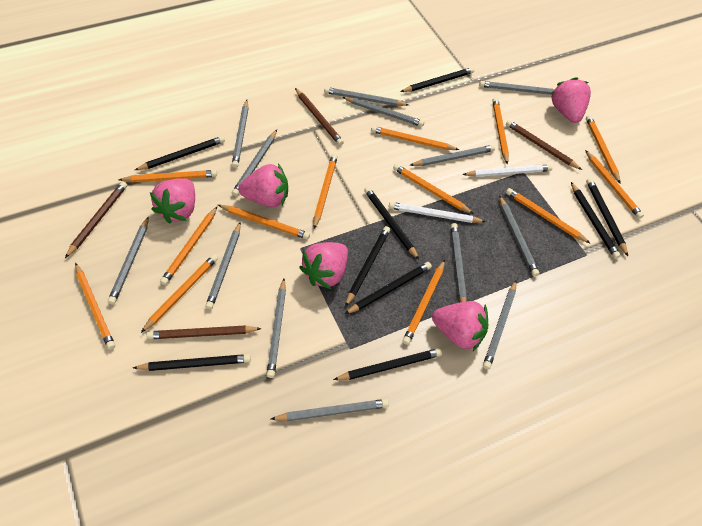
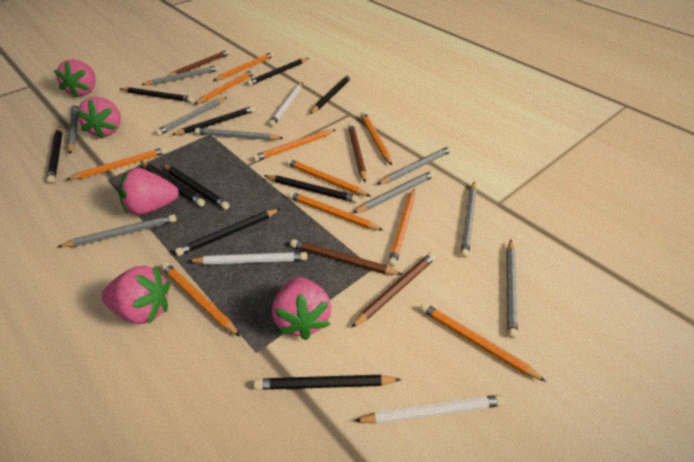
black pencil: 9 -> 10
grey pencil: 13 -> 9
orange pencil: 13 -> 10
white pencil: 2 -> 3

